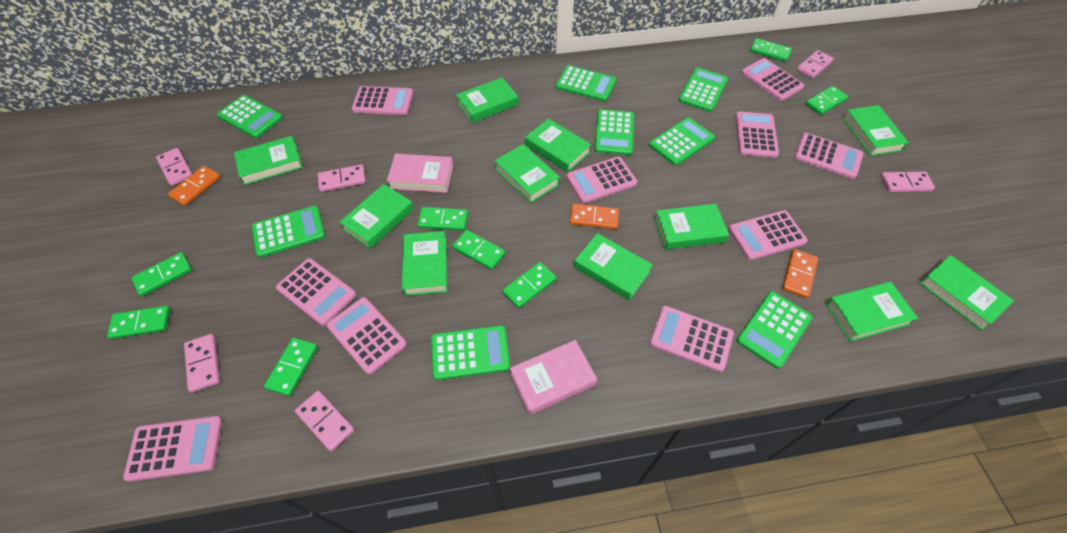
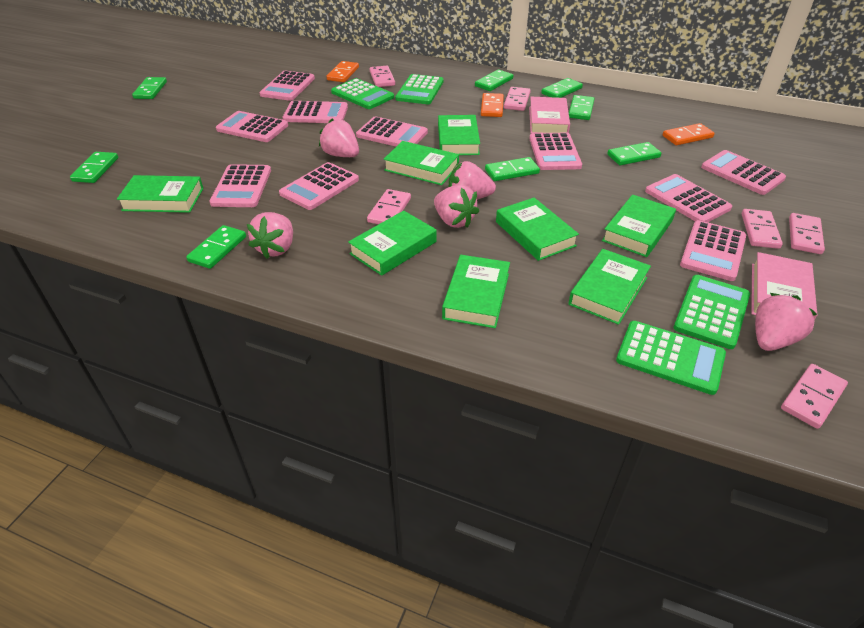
green book: 11 -> 8
green calculator: 8 -> 4
pink strawberry: 0 -> 5

